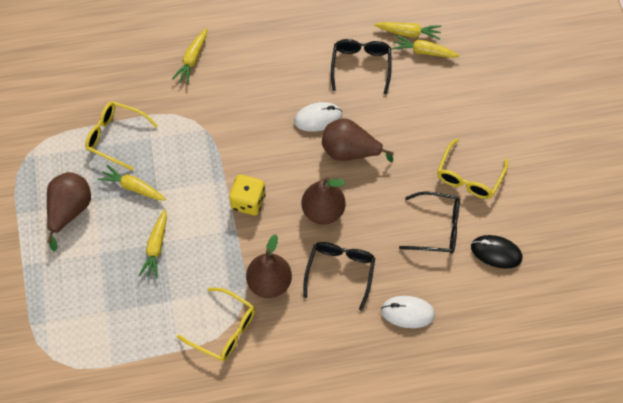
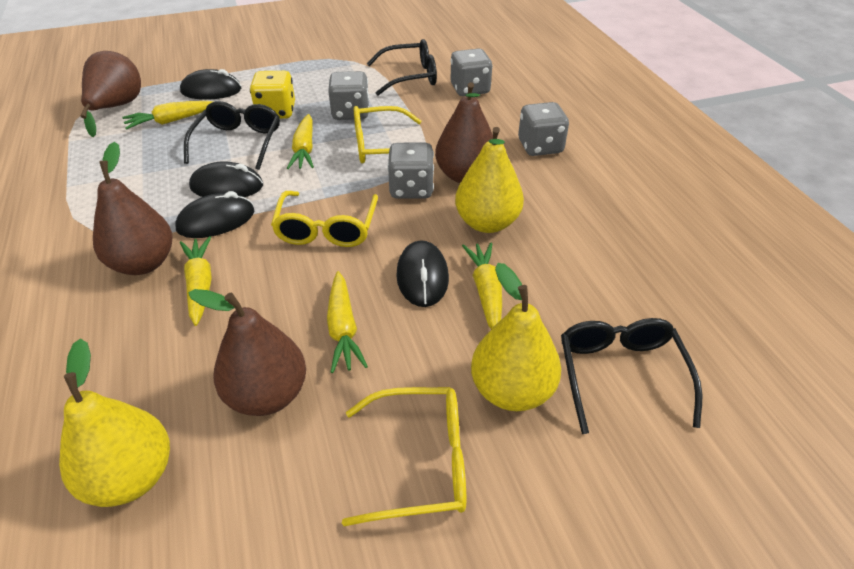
black mouse: 1 -> 4
grey dice: 0 -> 4
white mouse: 2 -> 0
yellow pear: 0 -> 3

